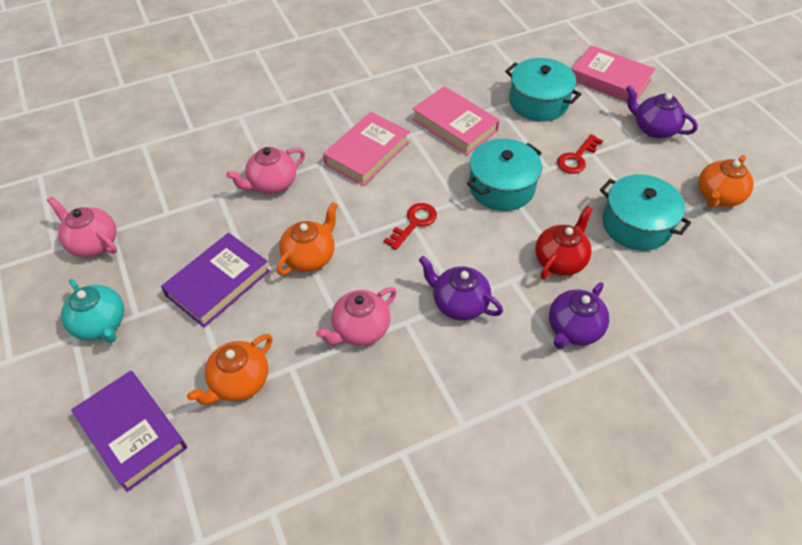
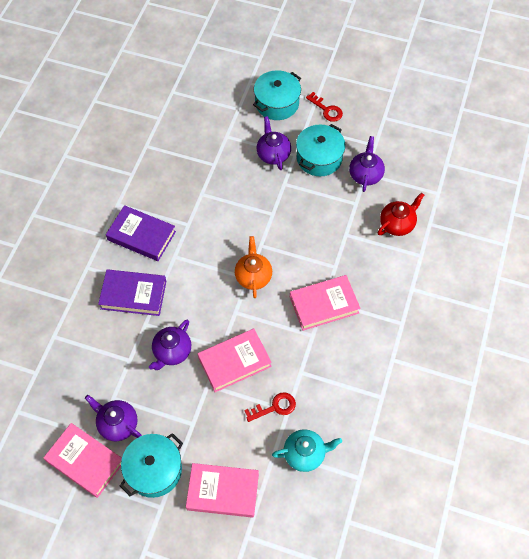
orange teapot: 3 -> 1
pink book: 3 -> 4
pink teapot: 3 -> 0
purple teapot: 3 -> 4

